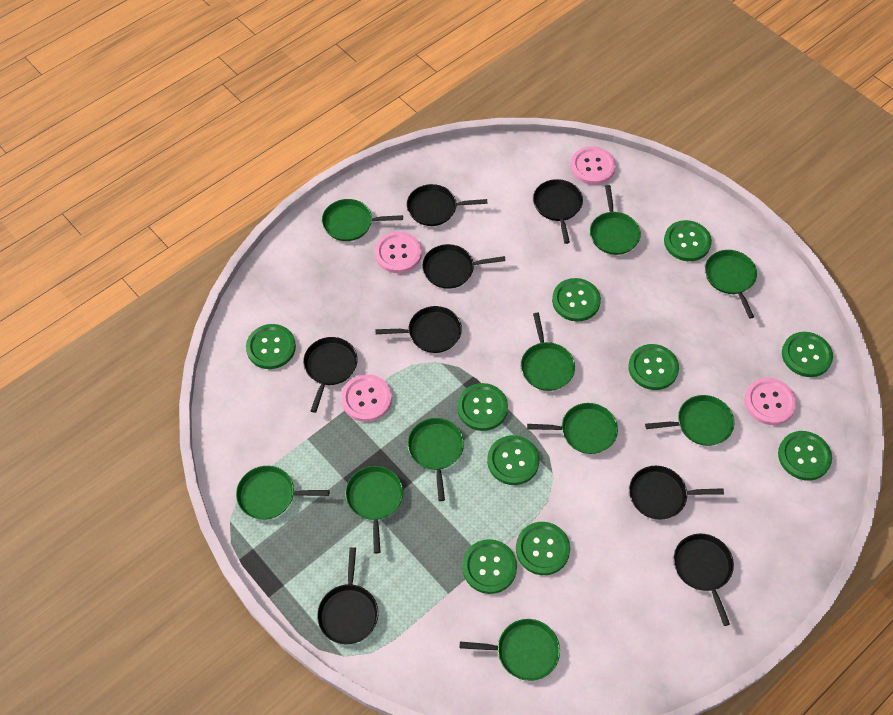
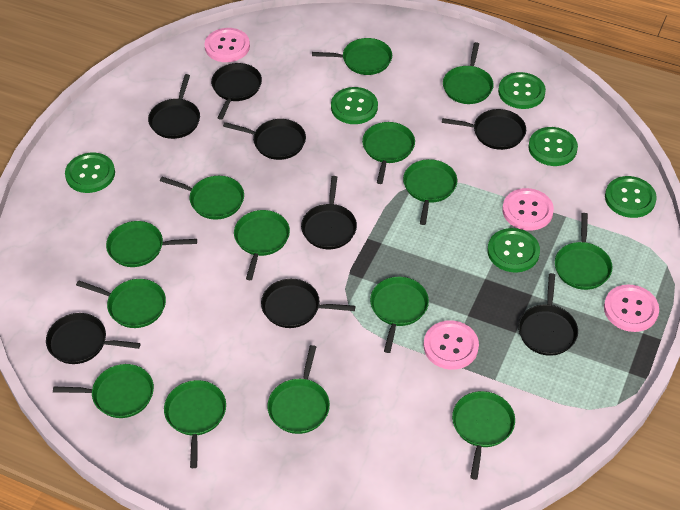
green button: 10 -> 6
green pan: 10 -> 14

